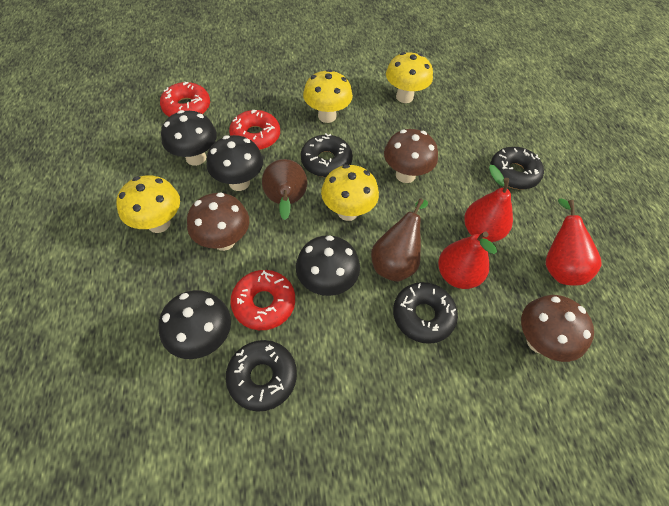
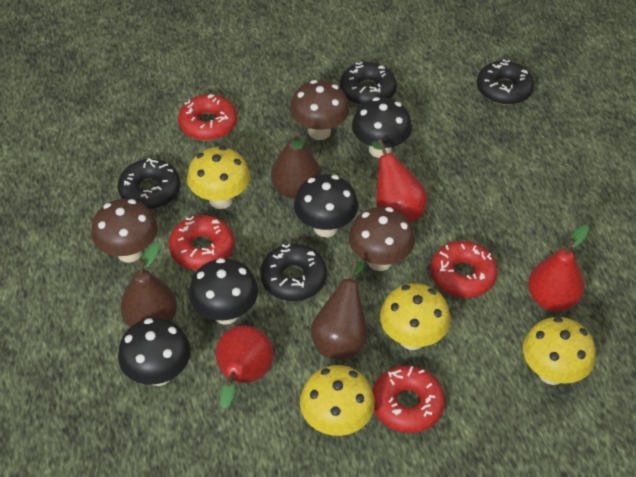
brown pear: 2 -> 3
red donut: 3 -> 4

